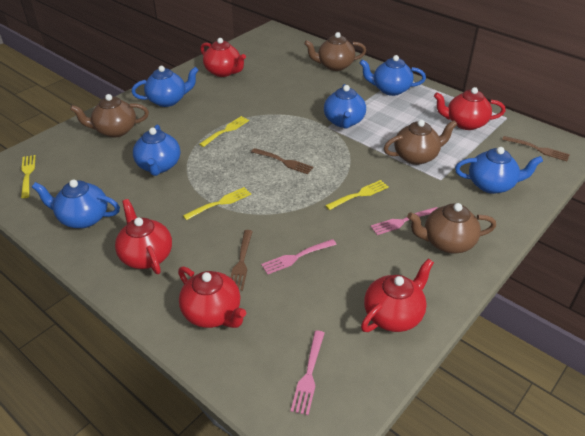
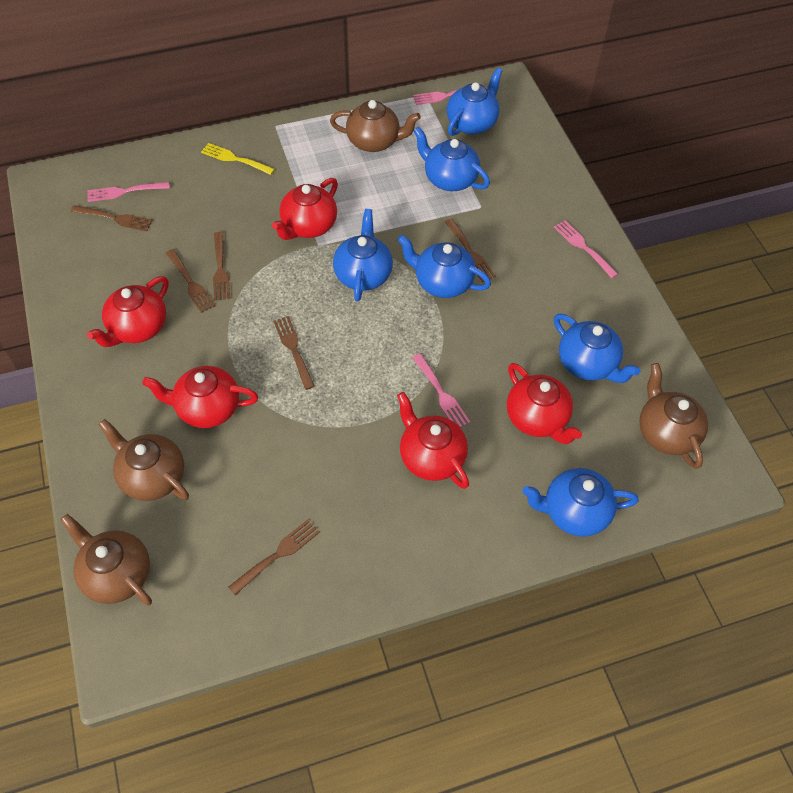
brown fork: 3 -> 6
pink fork: 3 -> 4
yellow fork: 4 -> 1

